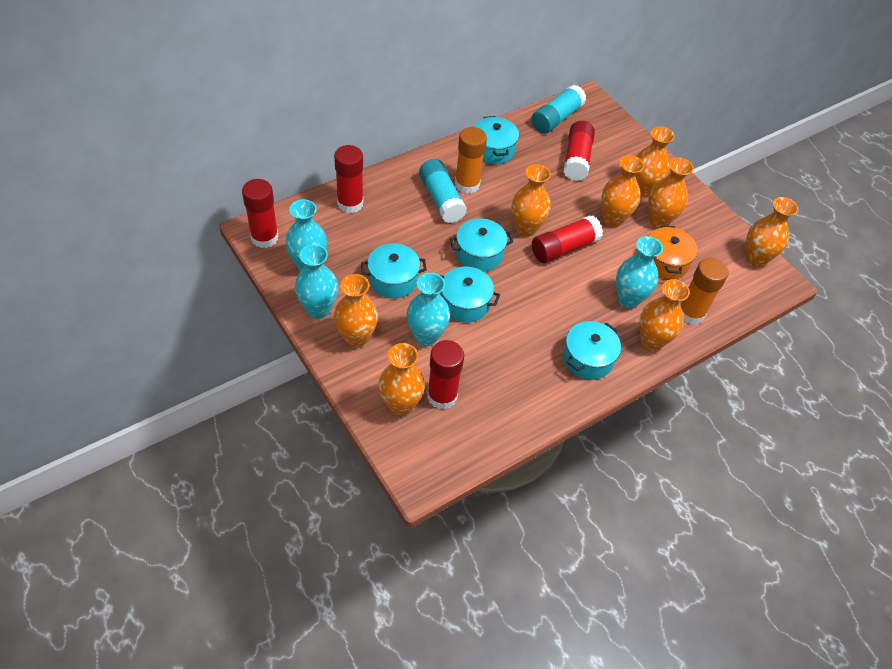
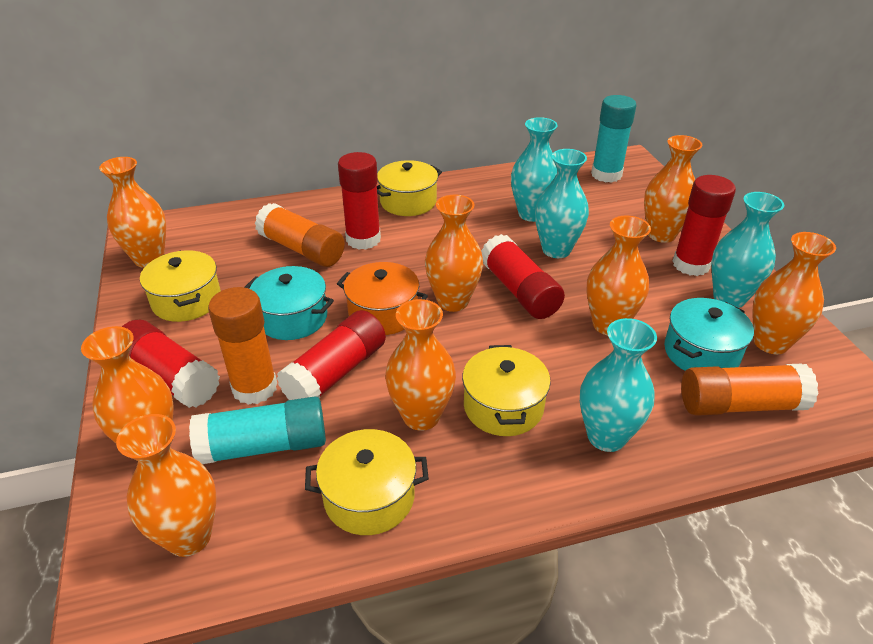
orange glue stick: 2 -> 3
turquoise pot: 5 -> 2
yellow pot: 0 -> 4

